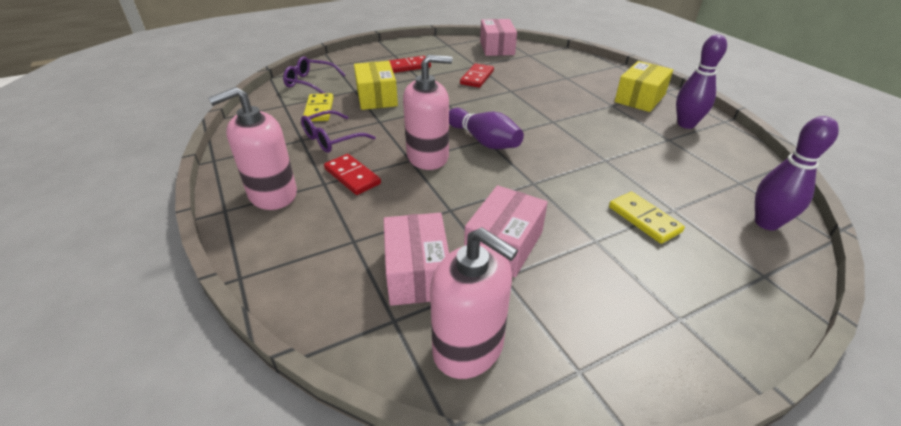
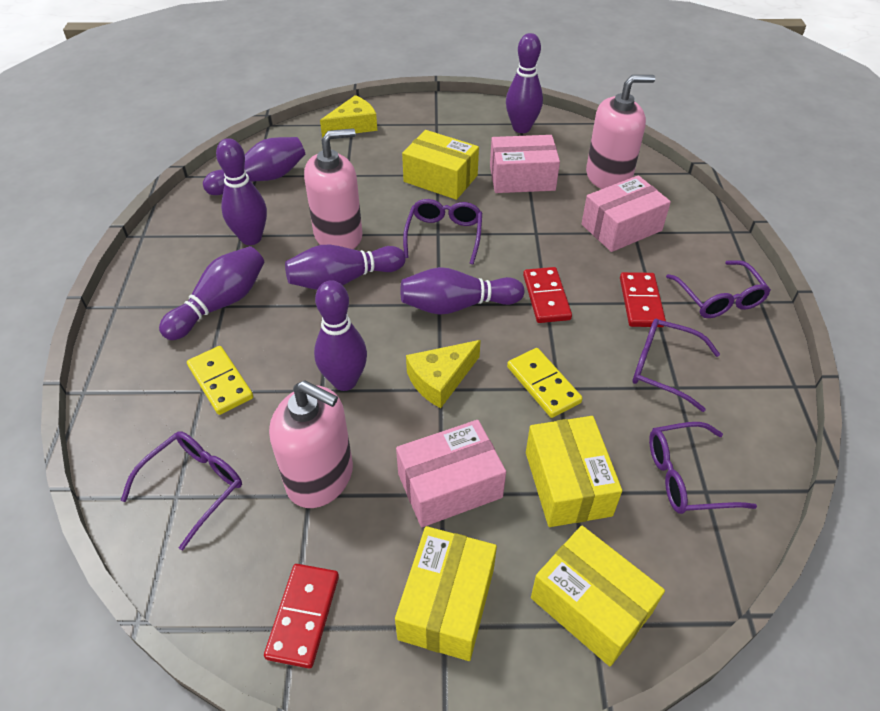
purple bowling pin: 3 -> 7
purple glasses: 2 -> 5
yellow box: 2 -> 4
yellow cheese: 0 -> 2

